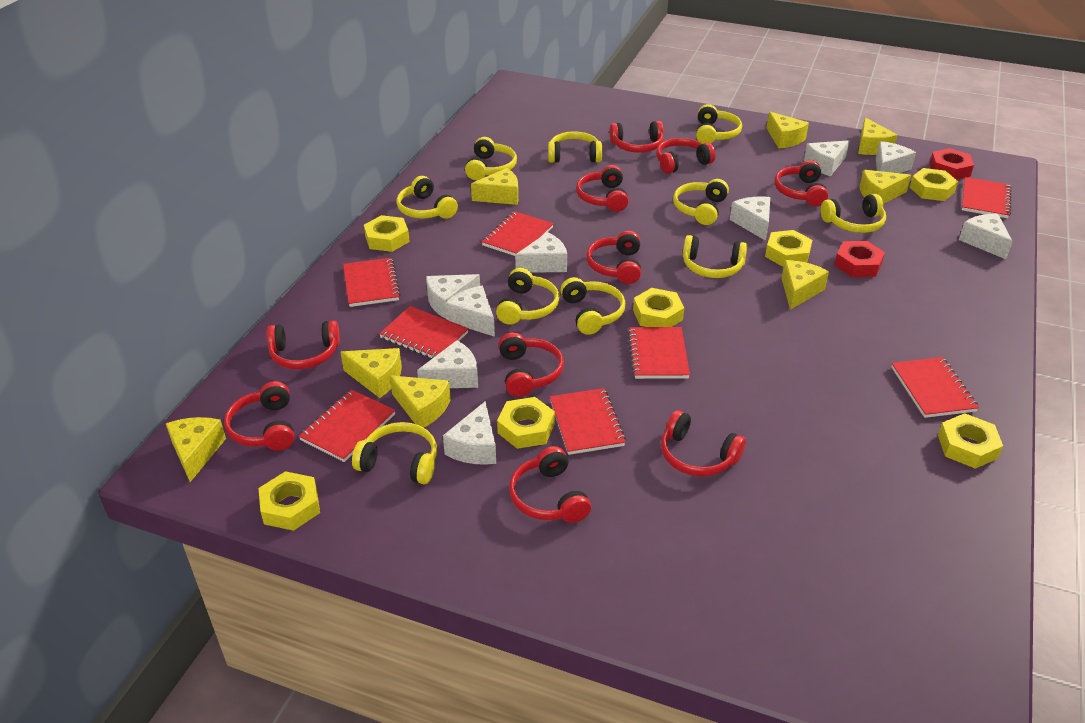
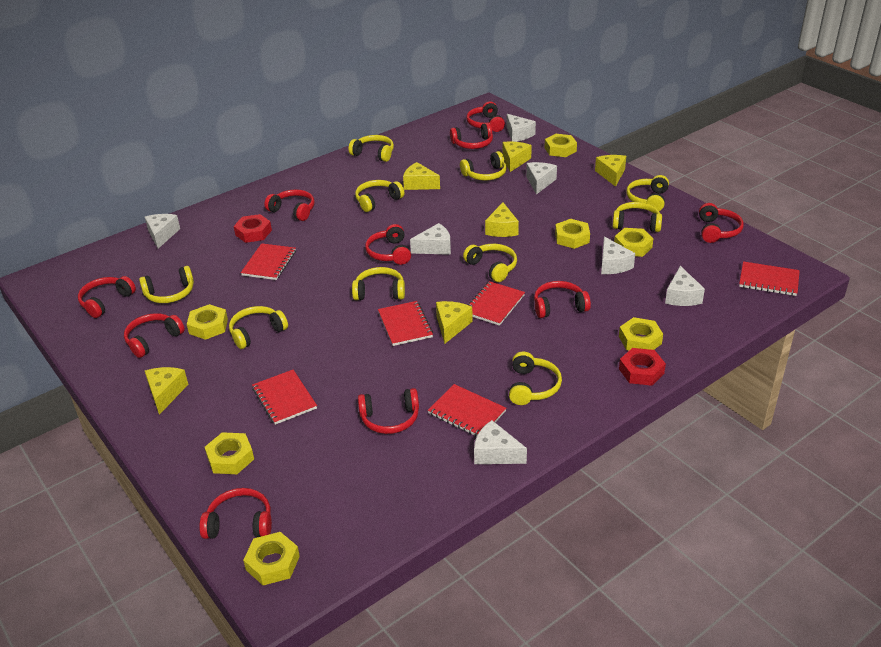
red notebook: 8 -> 6
white cheese: 9 -> 7
yellow cheese: 8 -> 6

